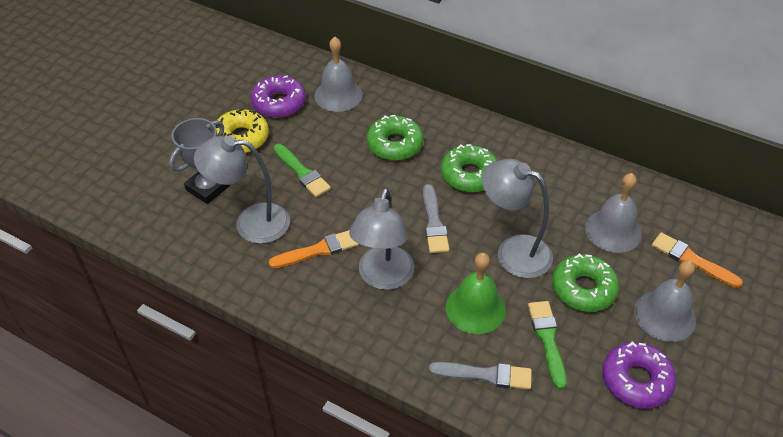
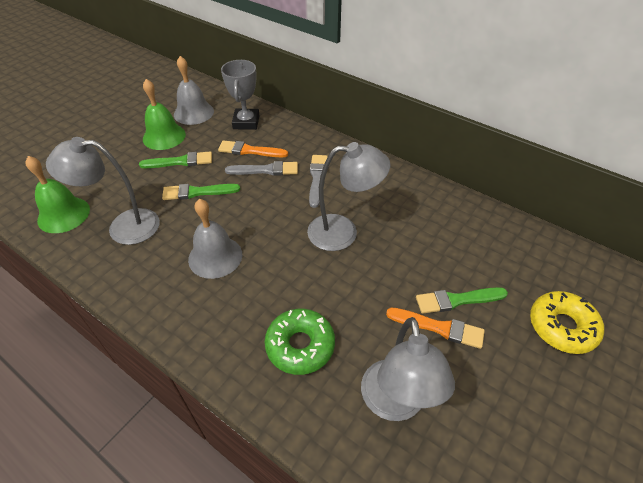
green bell: 1 -> 2
green brush: 2 -> 3
green donut: 3 -> 1
grey bell: 3 -> 2
purple donut: 2 -> 0

